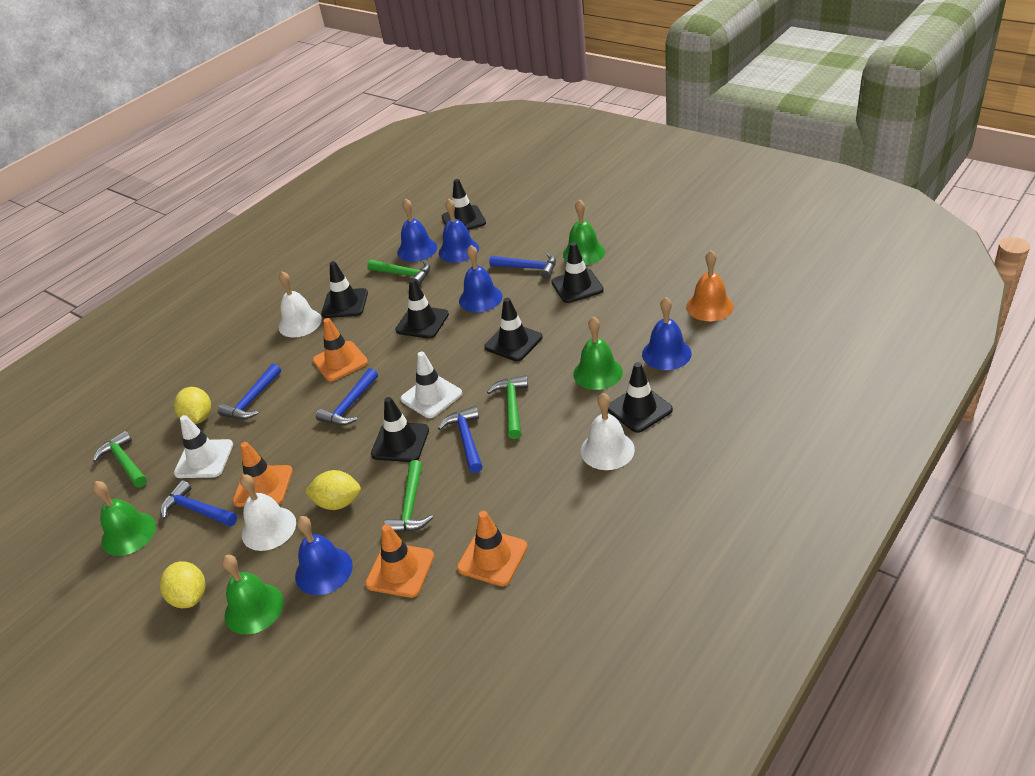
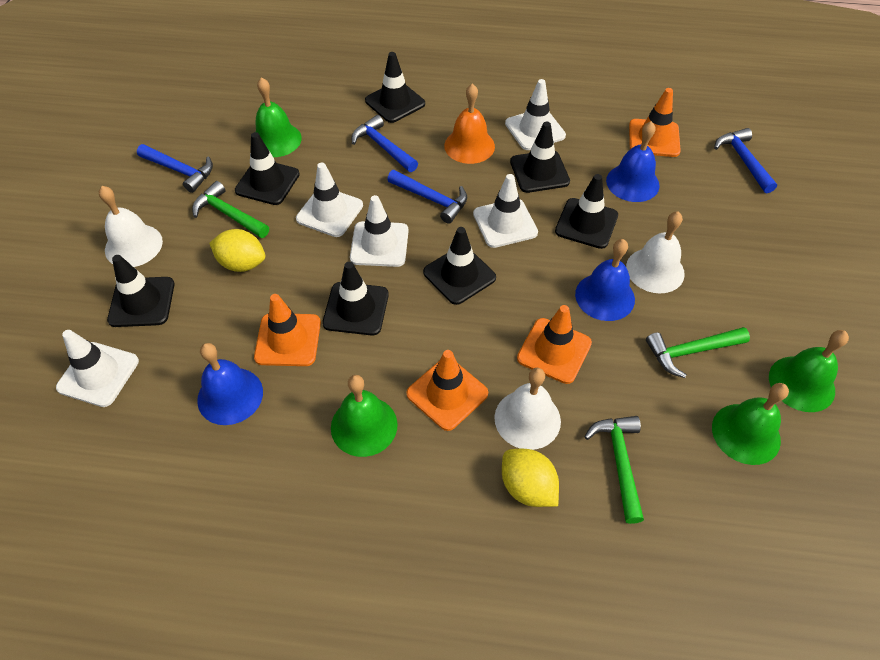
blue bell: 5 -> 3
blue hammer: 5 -> 4
green hammer: 4 -> 3
white traffic cone: 2 -> 5
yellow lemon: 3 -> 2

